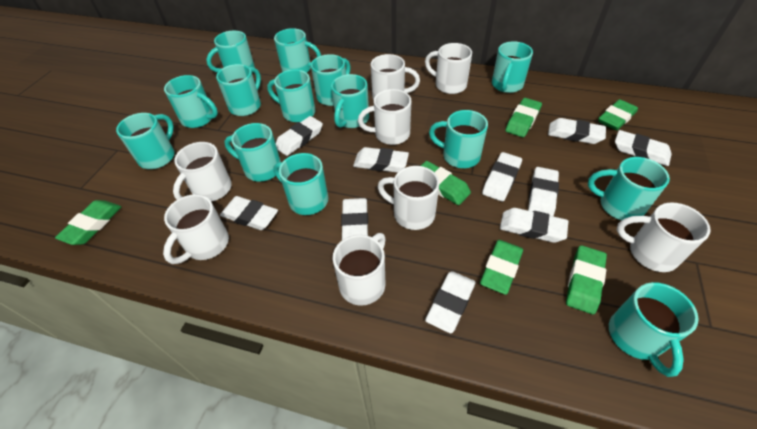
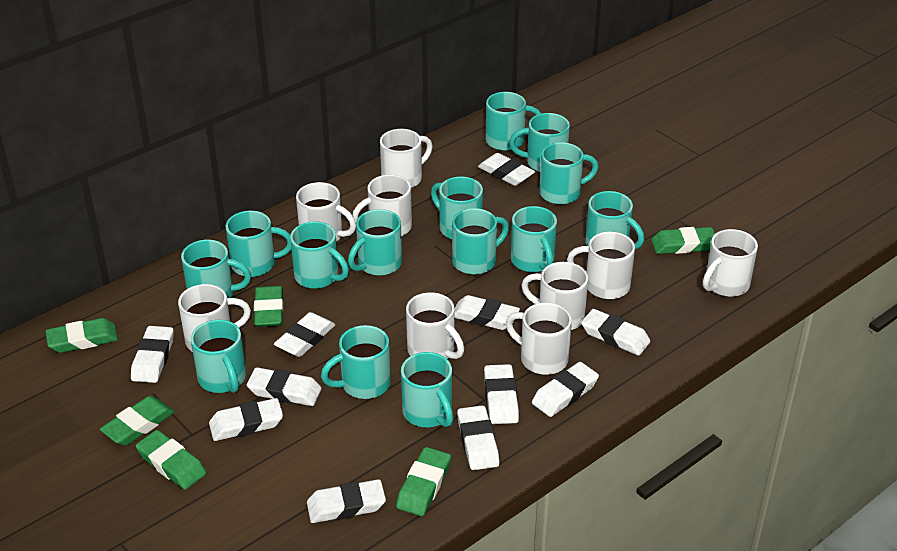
white eraser: 10 -> 11
white mug: 8 -> 9

